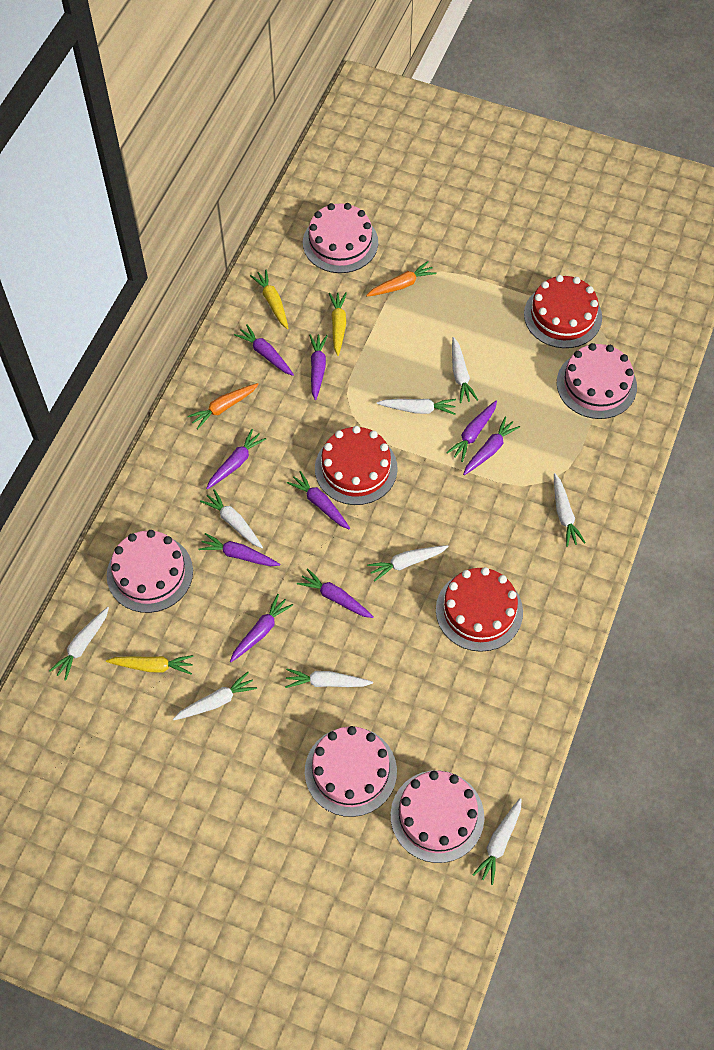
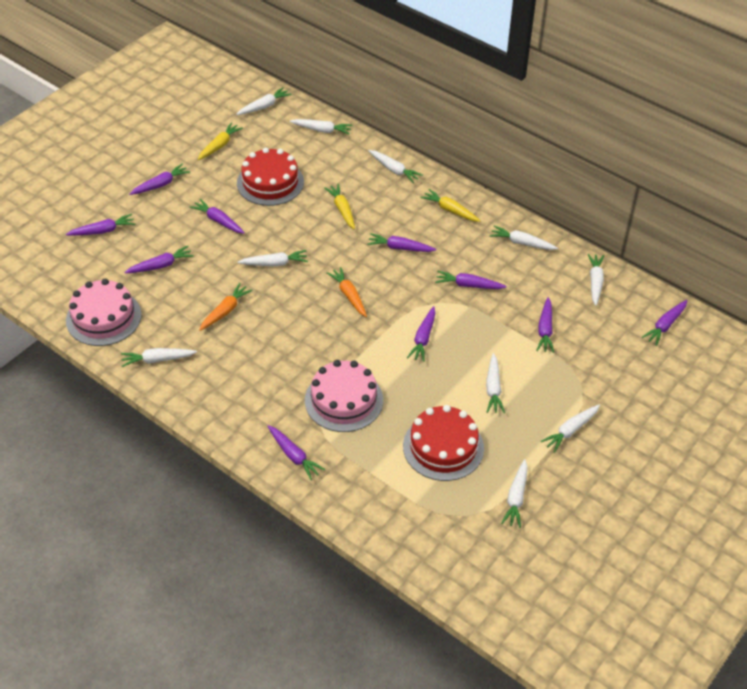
pink cake: 5 -> 2
purple carrot: 9 -> 10
red cake: 3 -> 2
white carrot: 9 -> 10

